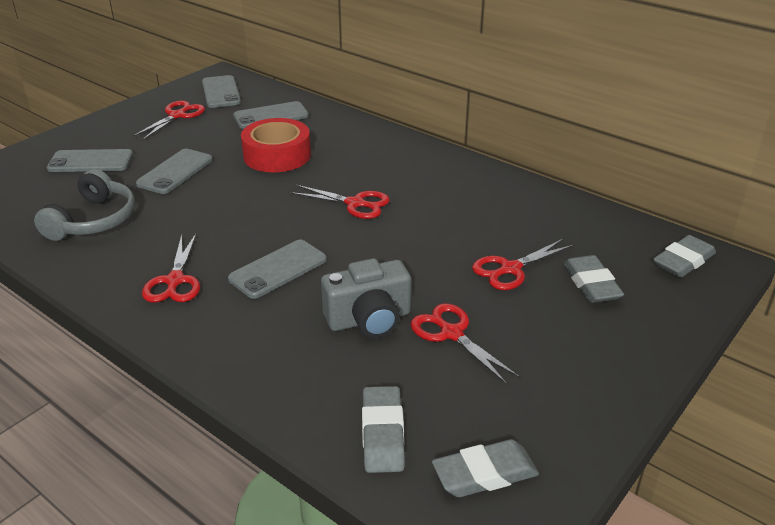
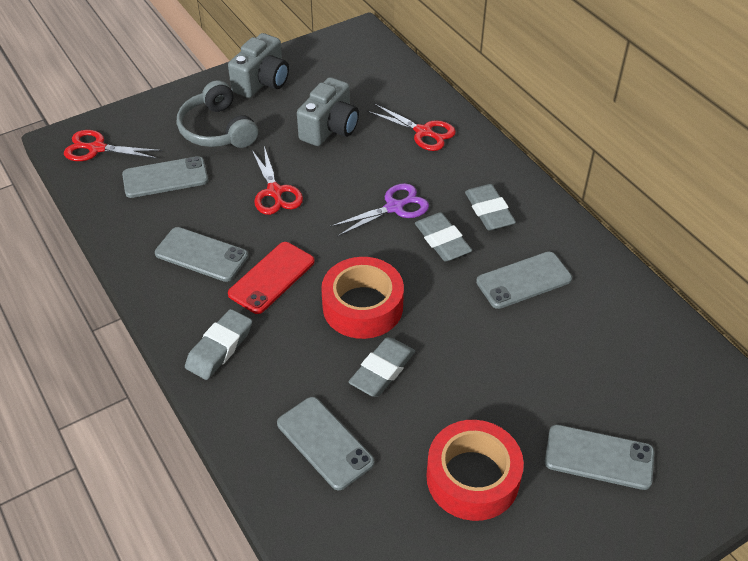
grey camera: 1 -> 2
purple scissors: 0 -> 1
red phone: 0 -> 1
red scissors: 5 -> 3
red tape: 1 -> 2

